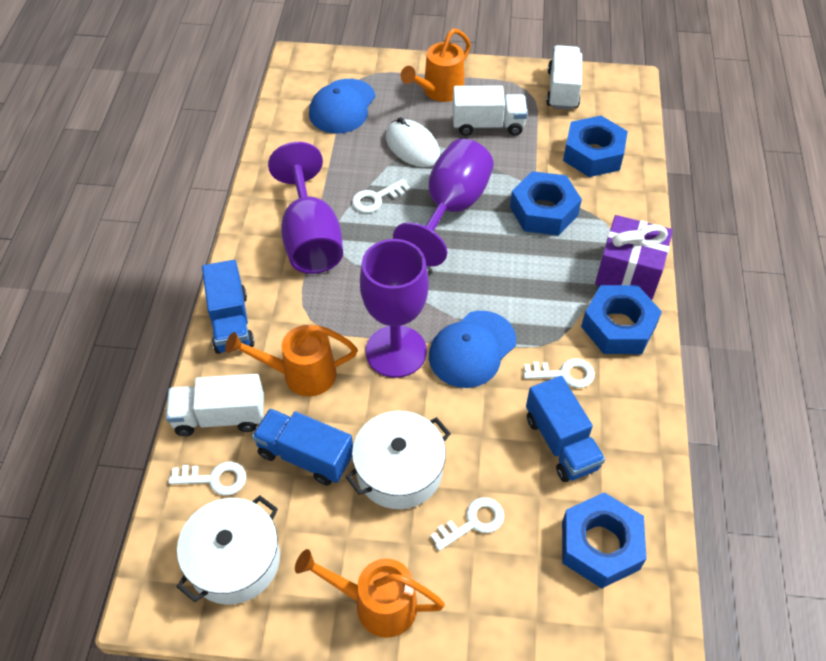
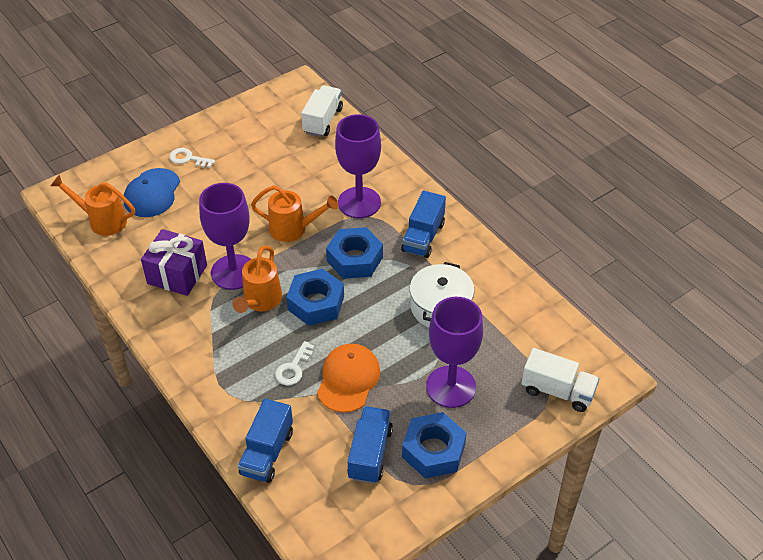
blue cap: 2 -> 1
blue nut: 4 -> 3
orange cap: 0 -> 1
white key: 4 -> 2
white mouse: 1 -> 0
white pot: 2 -> 1
white truck: 3 -> 2

